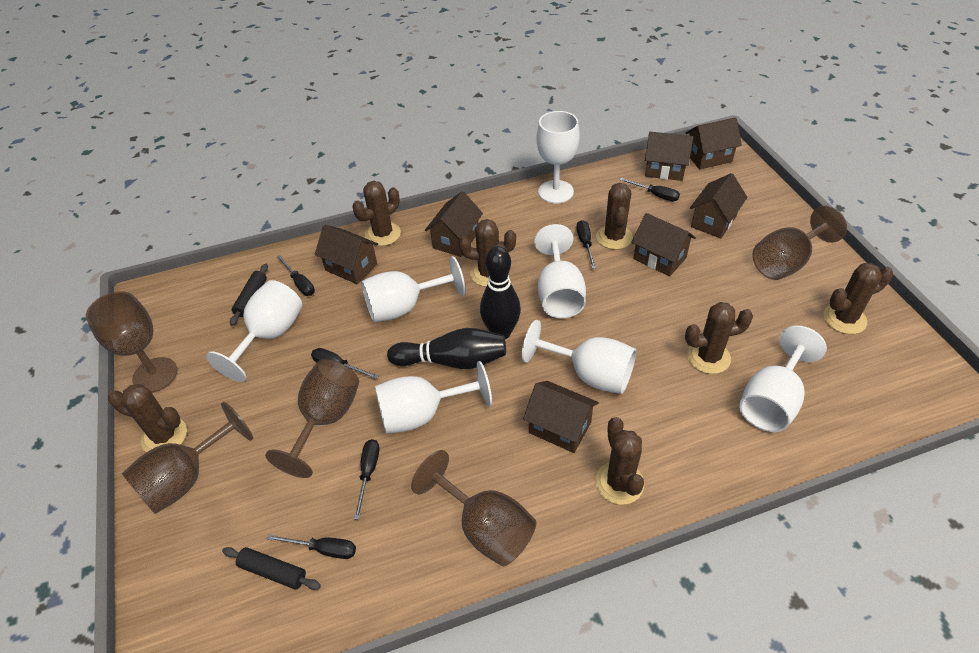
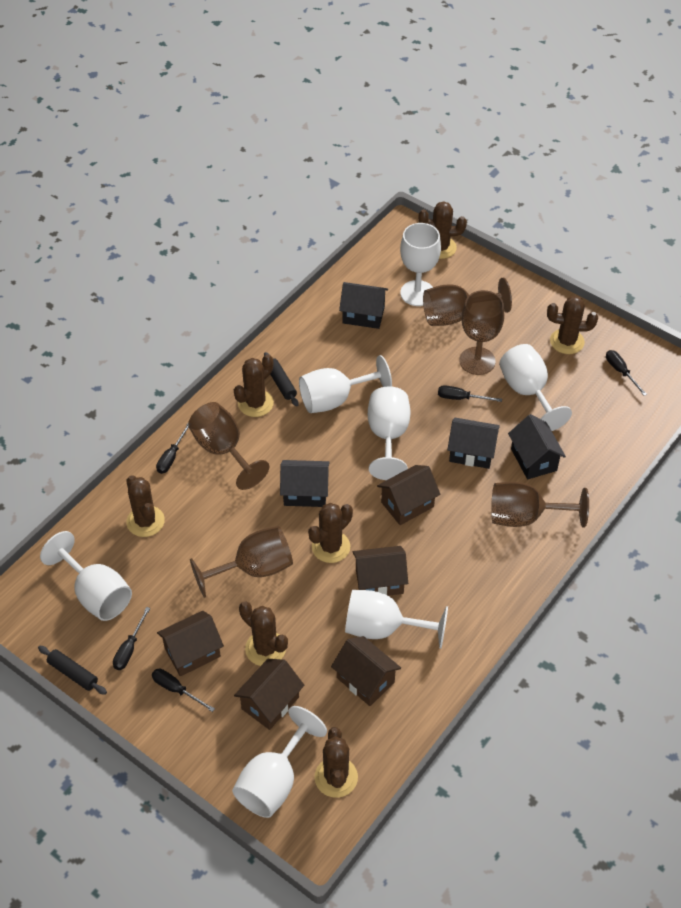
black bowling pin: 2 -> 0
black house: 0 -> 4
black screwdriver: 6 -> 5
brown house: 7 -> 5

